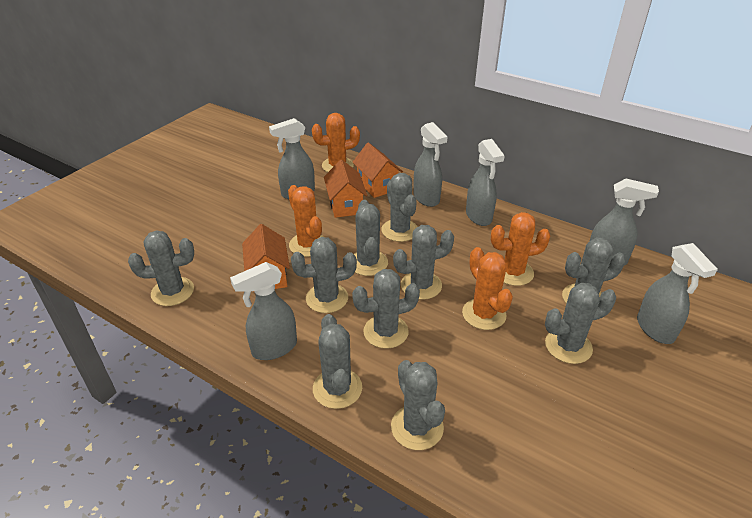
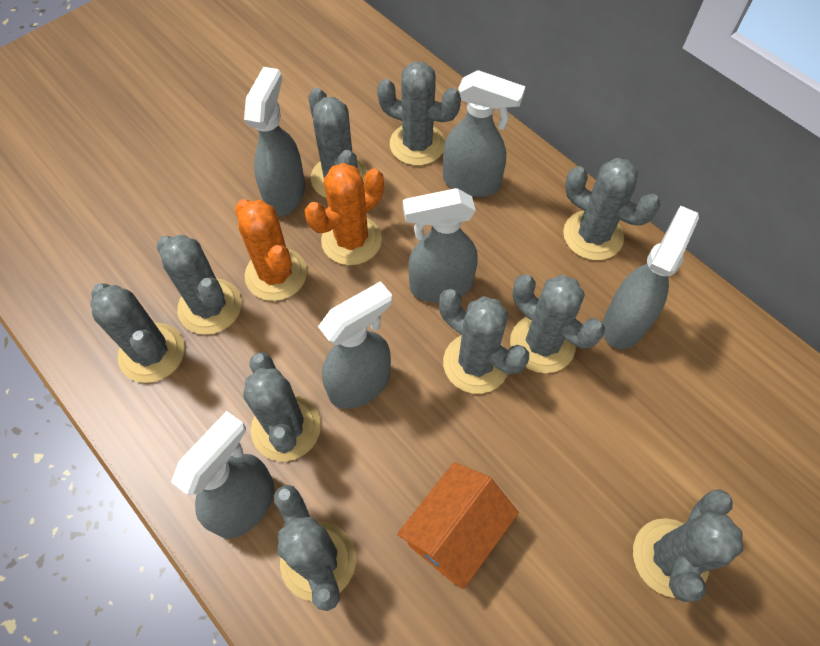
orange cactus: 4 -> 2
orange house: 3 -> 1

